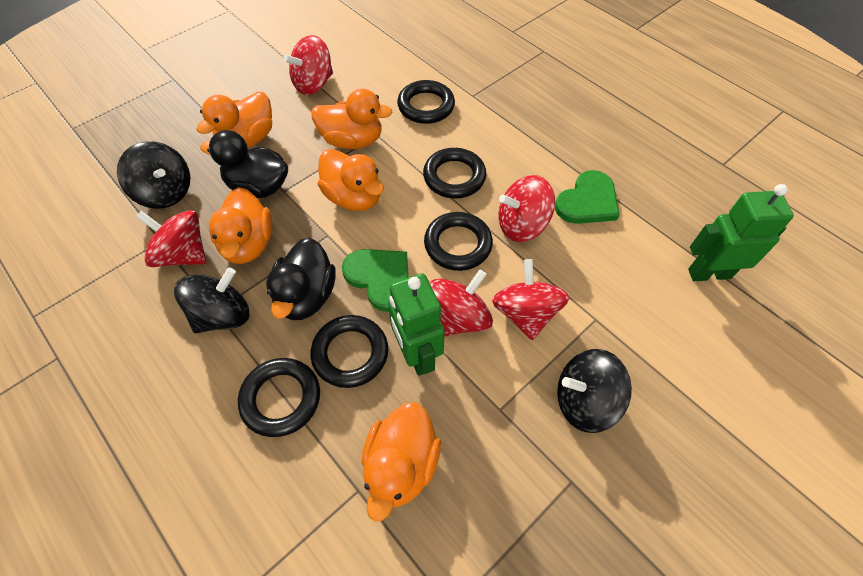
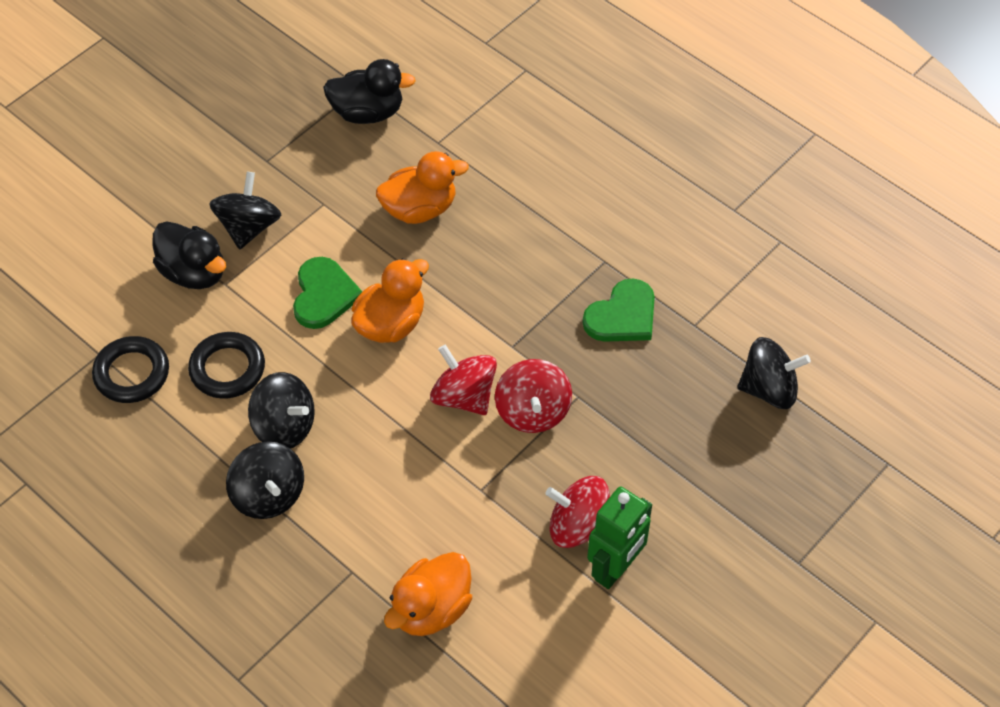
black ring: 5 -> 2
black spinning top: 3 -> 4
green robot: 2 -> 1
orange duck: 5 -> 3
red spinning top: 5 -> 3

